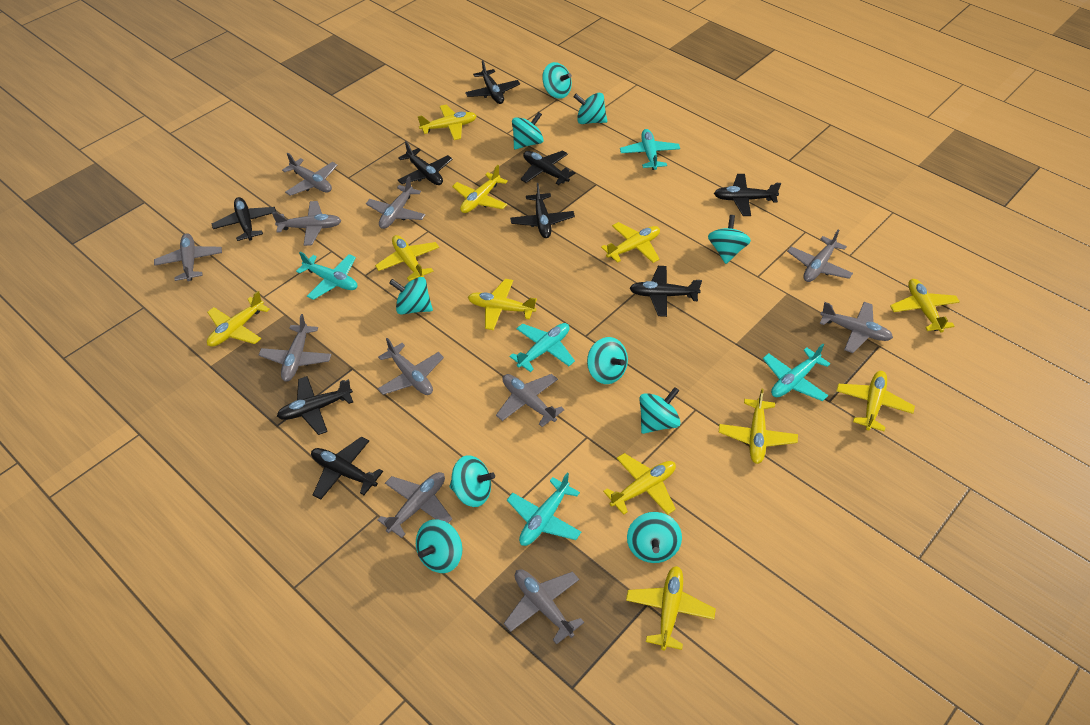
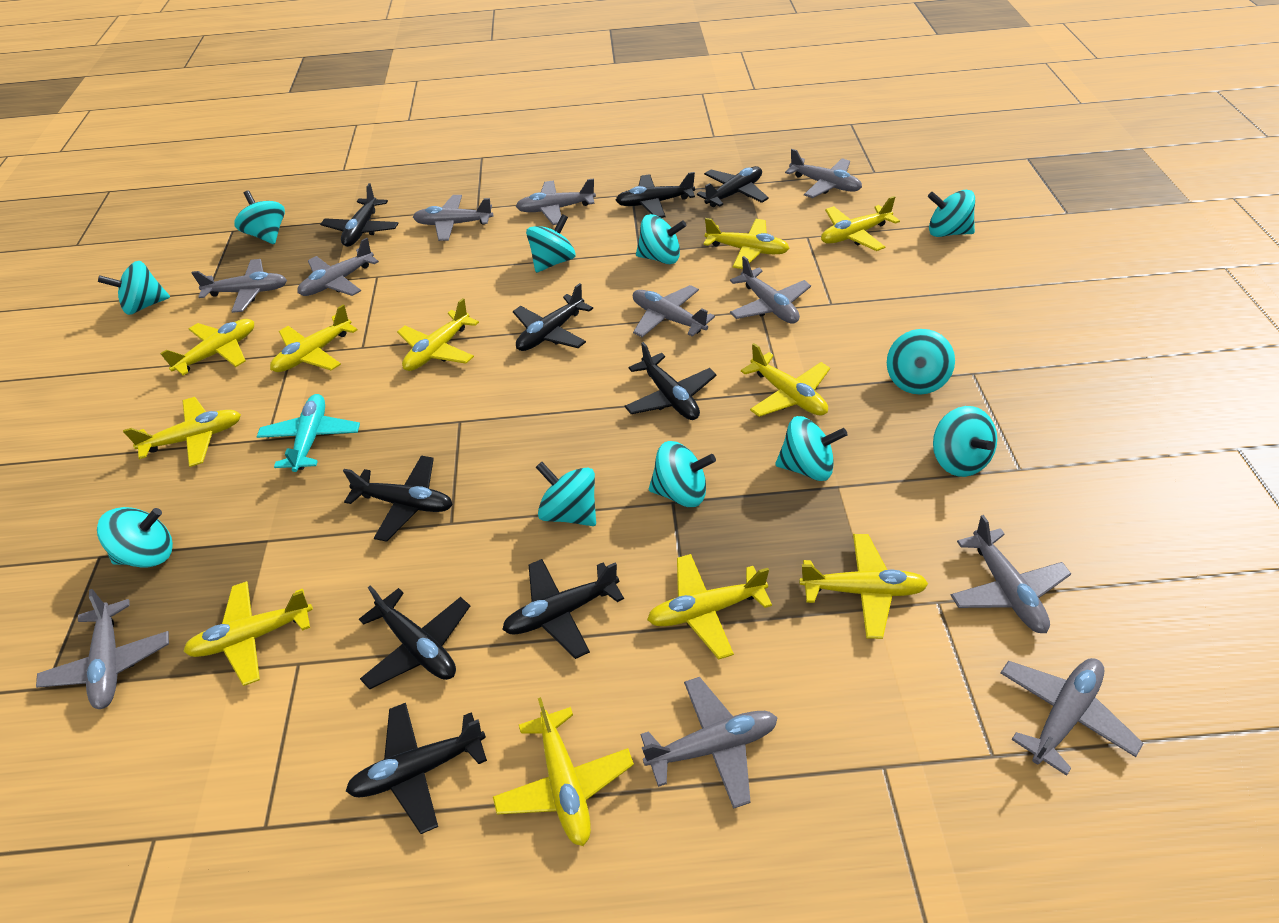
turquoise plane: 5 -> 1
turquoise spinning top: 10 -> 11

